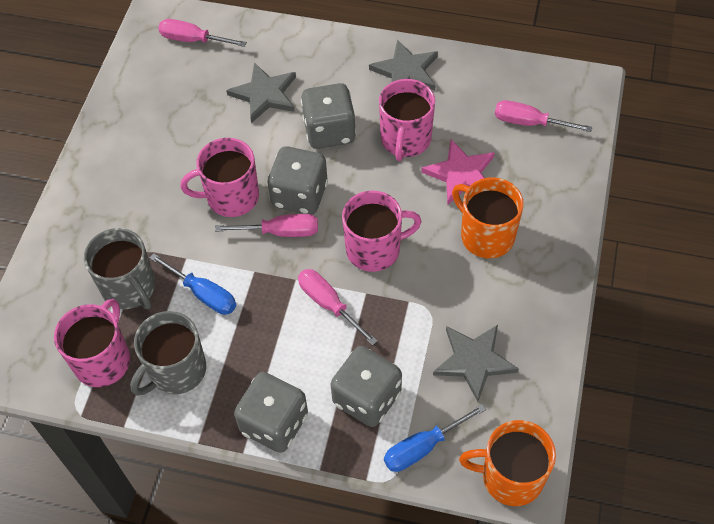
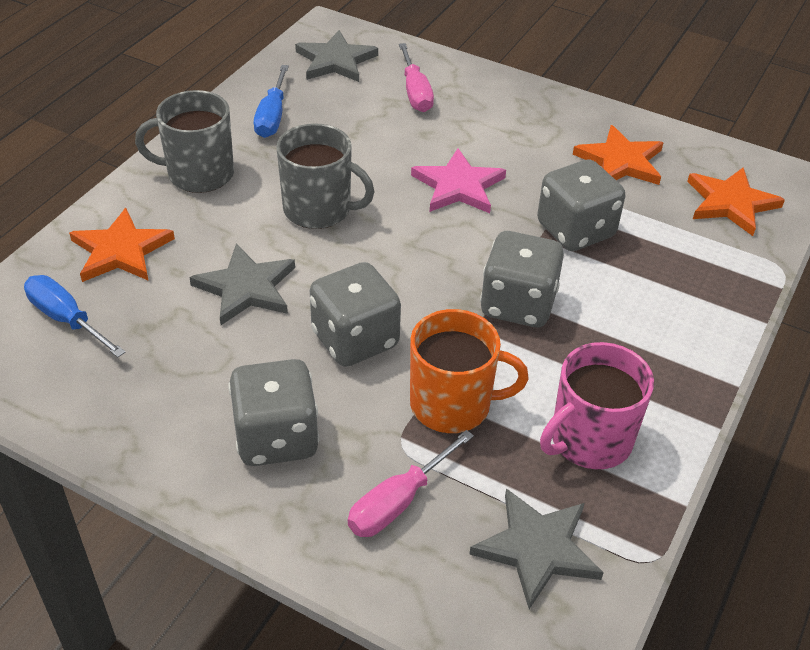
orange mug: 2 -> 1
orange star: 0 -> 3
pink mug: 4 -> 1
pink screwdriver: 4 -> 2

